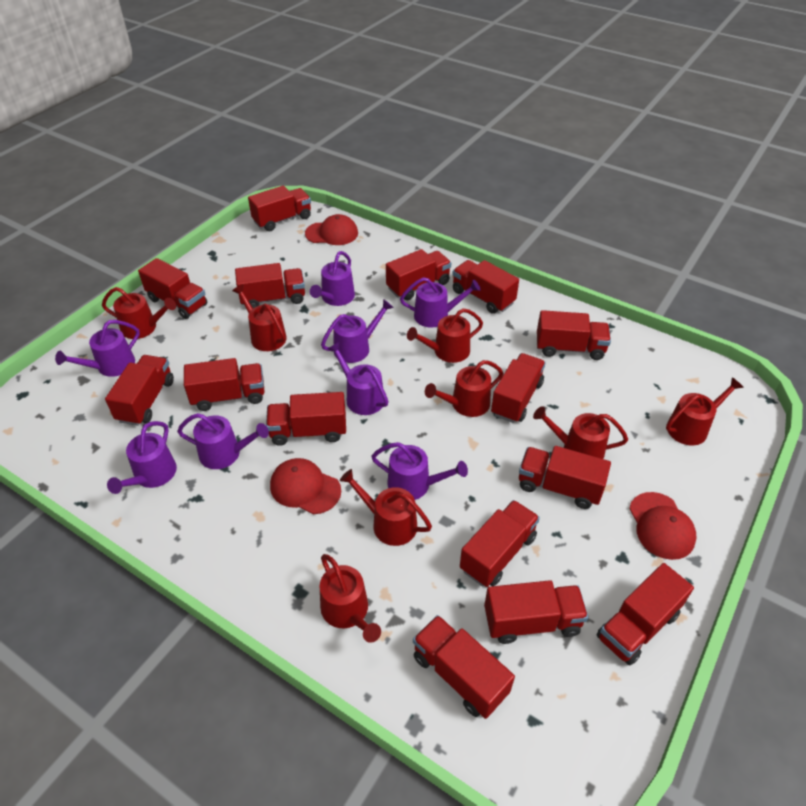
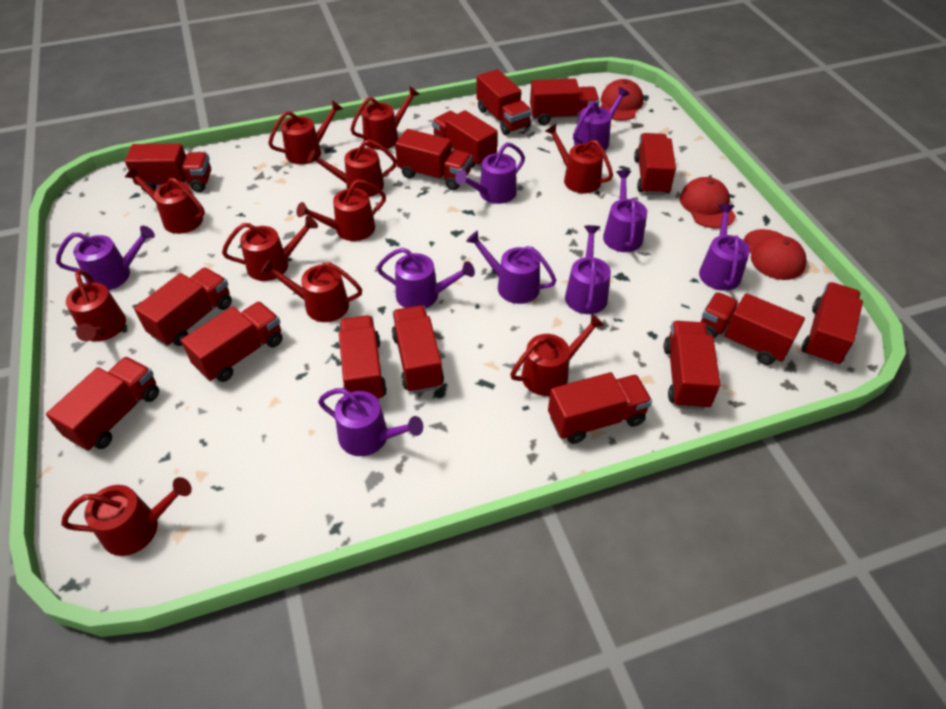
purple watering can: 8 -> 9
red watering can: 8 -> 11

